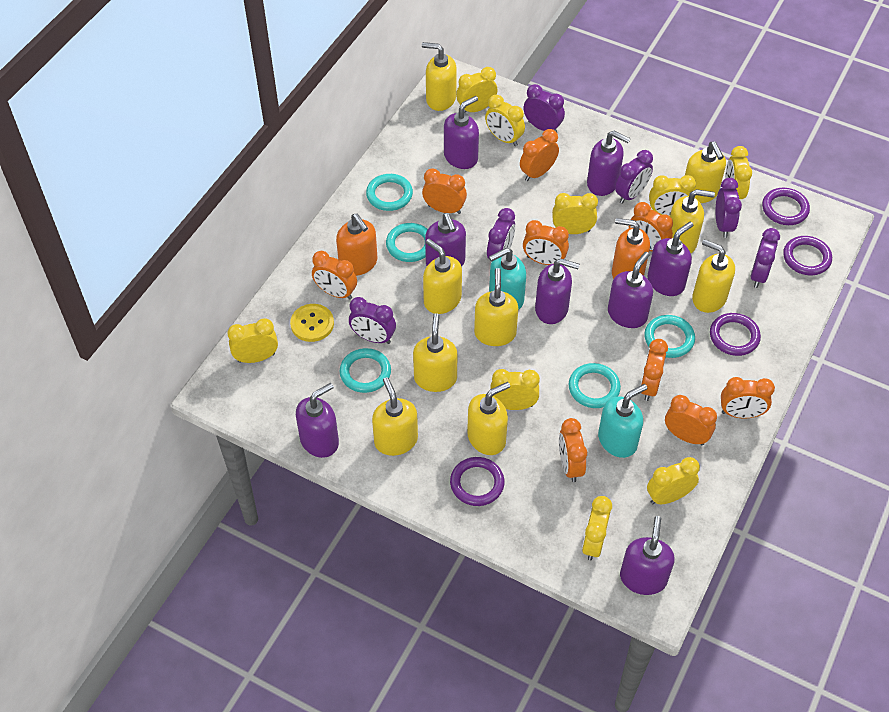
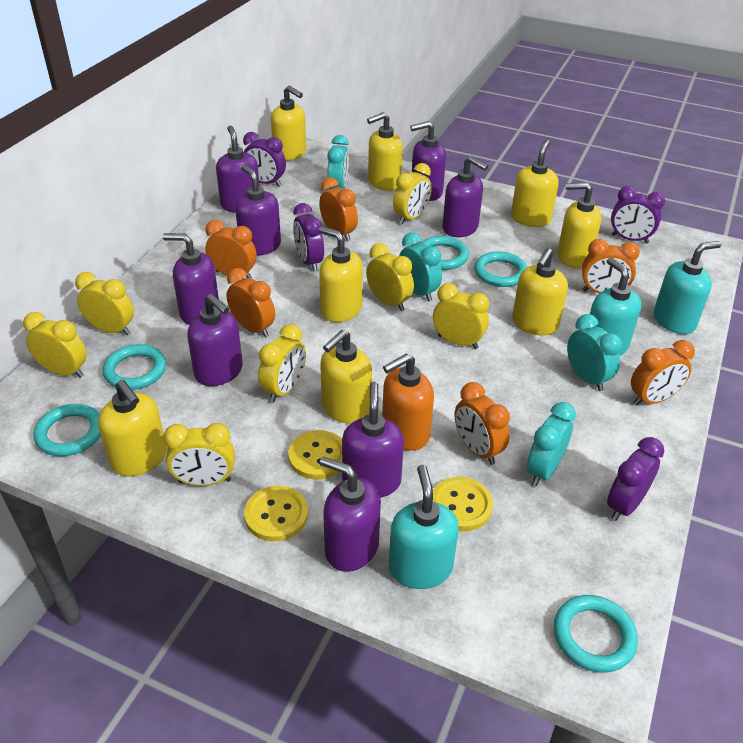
orange clock: 9 -> 6
orange soap dispenser: 2 -> 1
purple clock: 6 -> 4
purple ring: 4 -> 0
turquoise clock: 0 -> 4
turquoise soap dispenser: 2 -> 3
yellow button: 1 -> 3
yellow clock: 9 -> 7
yellow soap dispenser: 9 -> 8

